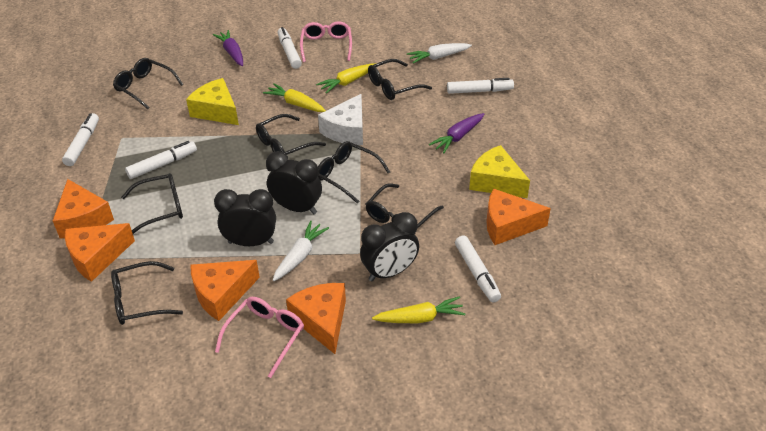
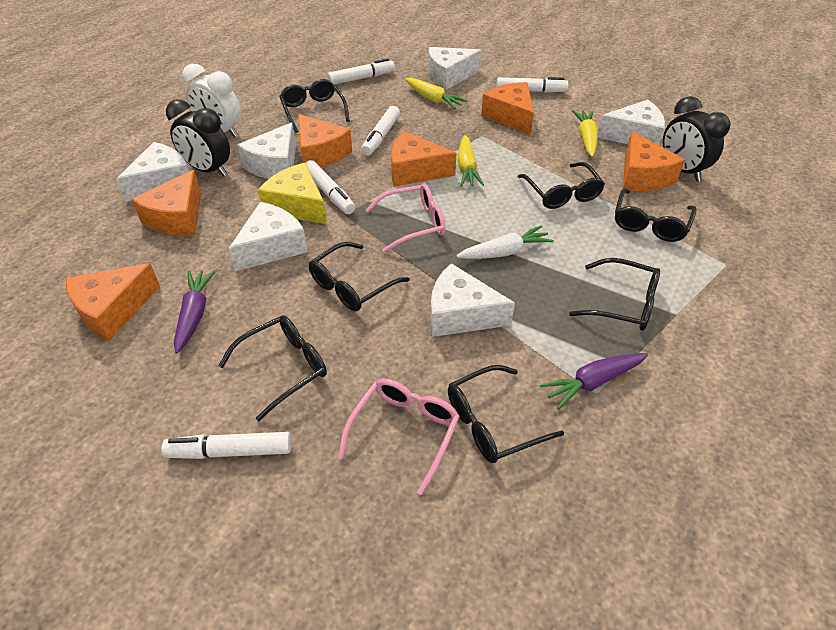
black clock: 3 -> 2
orange cheese: 5 -> 6
white carrot: 2 -> 1
white cheese: 1 -> 6
white clock: 0 -> 1
yellow cheese: 2 -> 1

